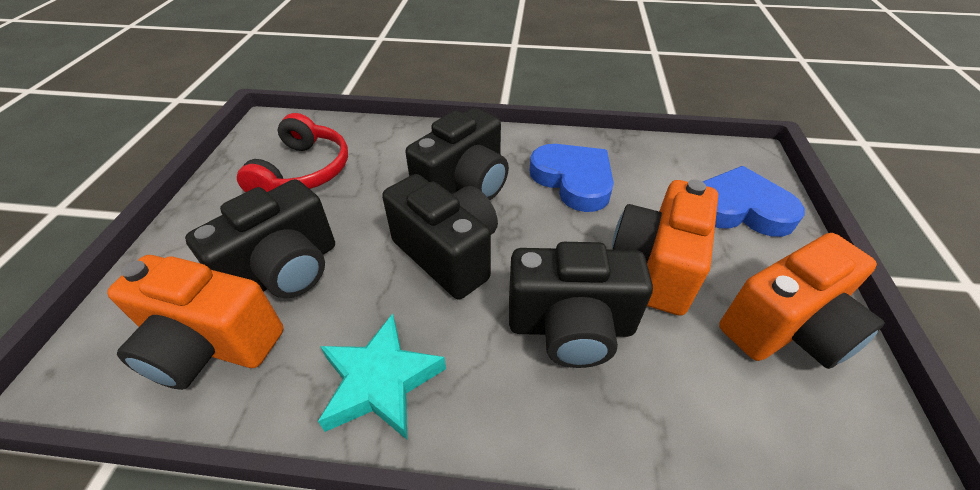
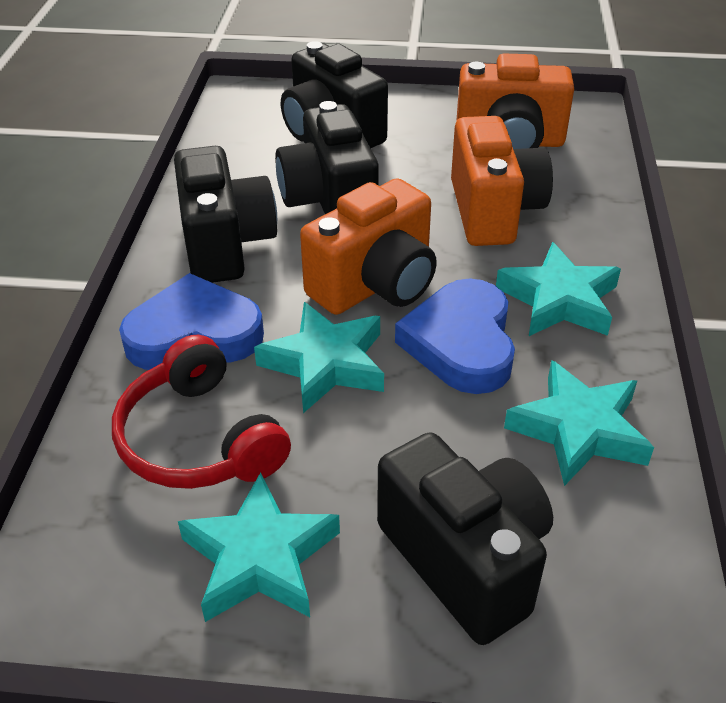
turquoise star: 1 -> 4

